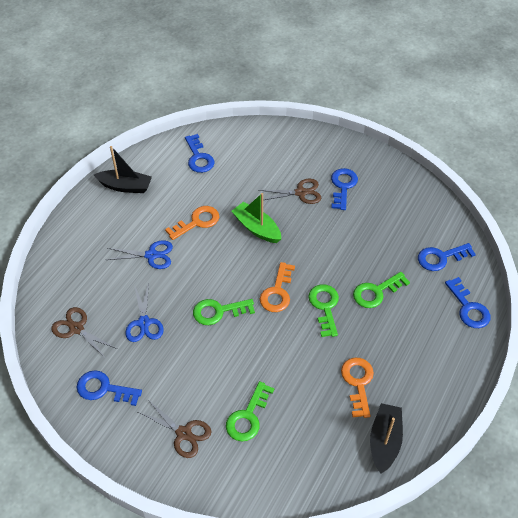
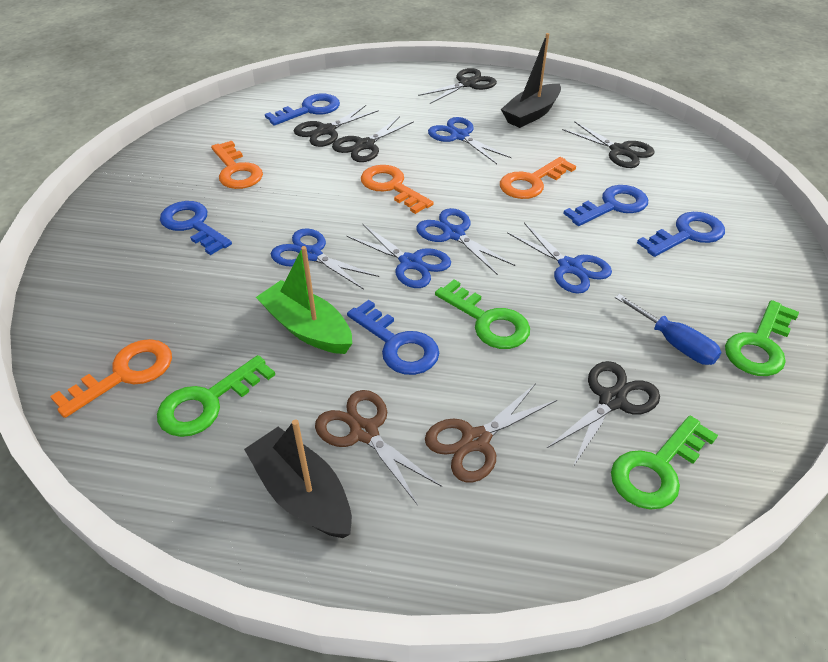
black scissors: 0 -> 5
blue scissors: 2 -> 5
blue screwdriver: 0 -> 1
brown scissors: 3 -> 2
orange key: 3 -> 4

